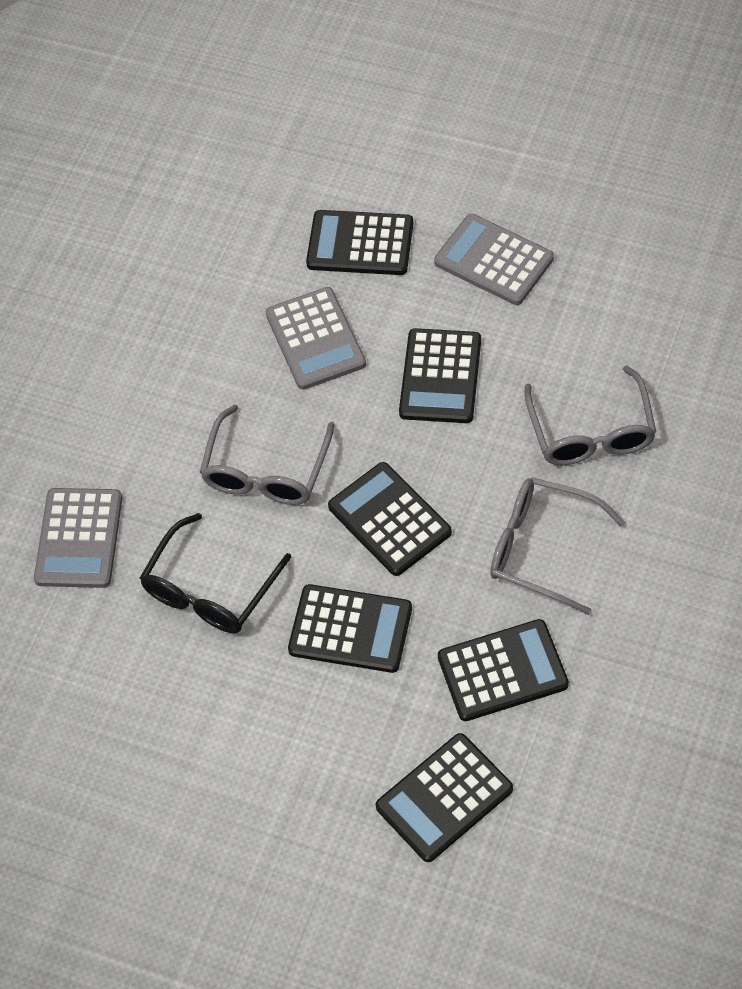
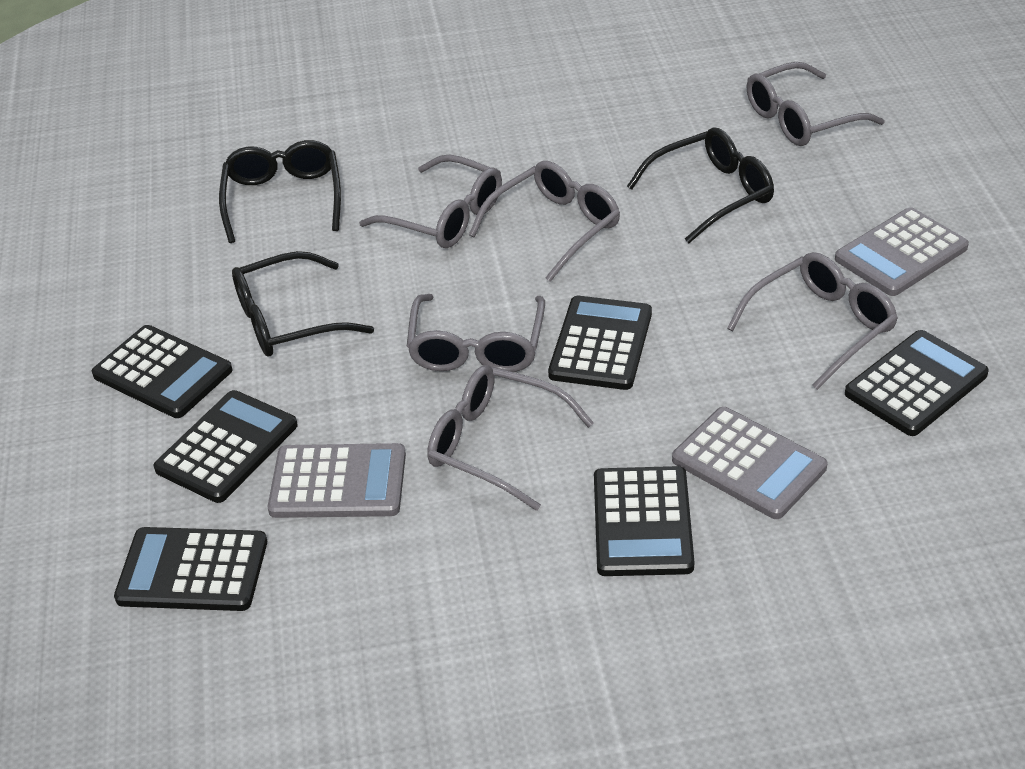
black glasses: 1 -> 3
grey glasses: 3 -> 6

